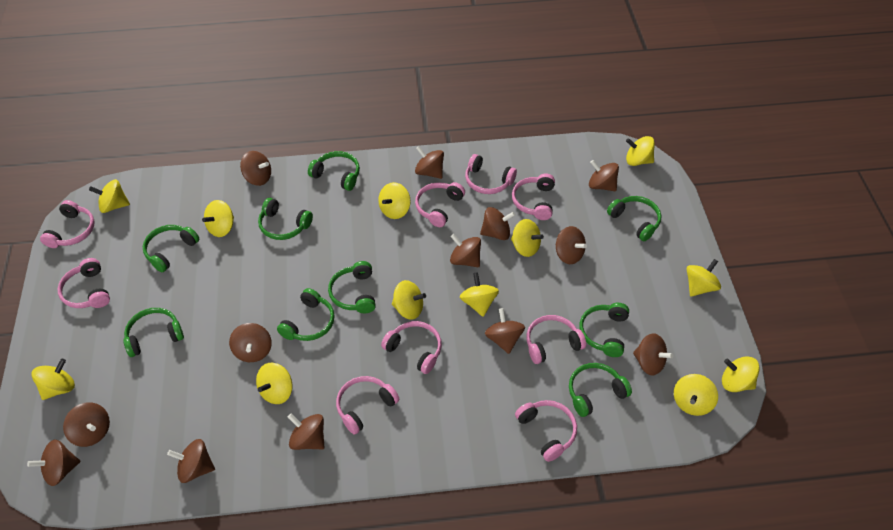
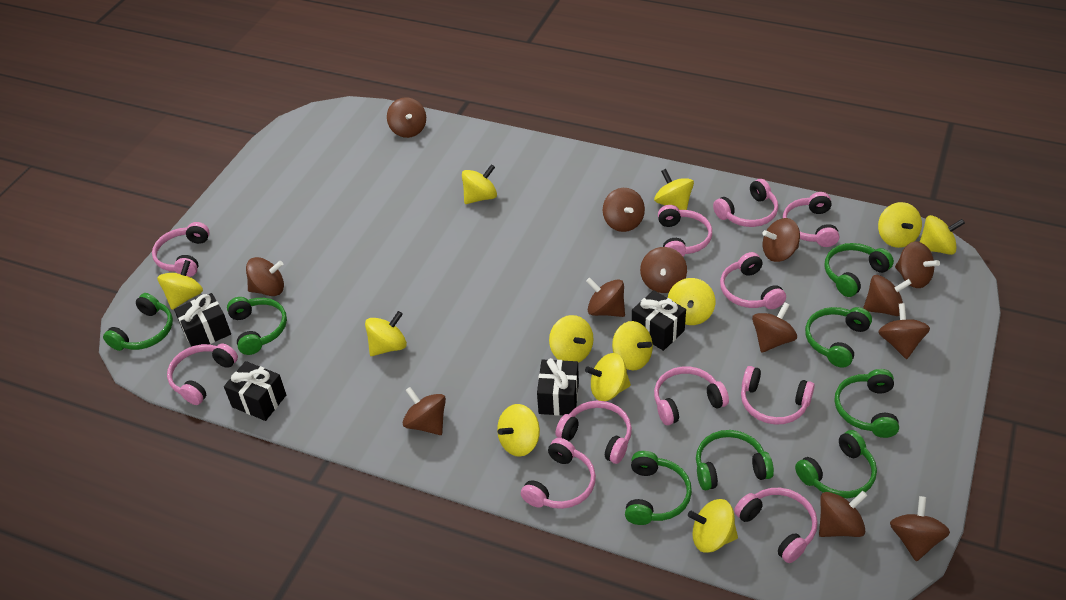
black gift: 0 -> 4
green headphones: 9 -> 8
pink headphones: 9 -> 11

